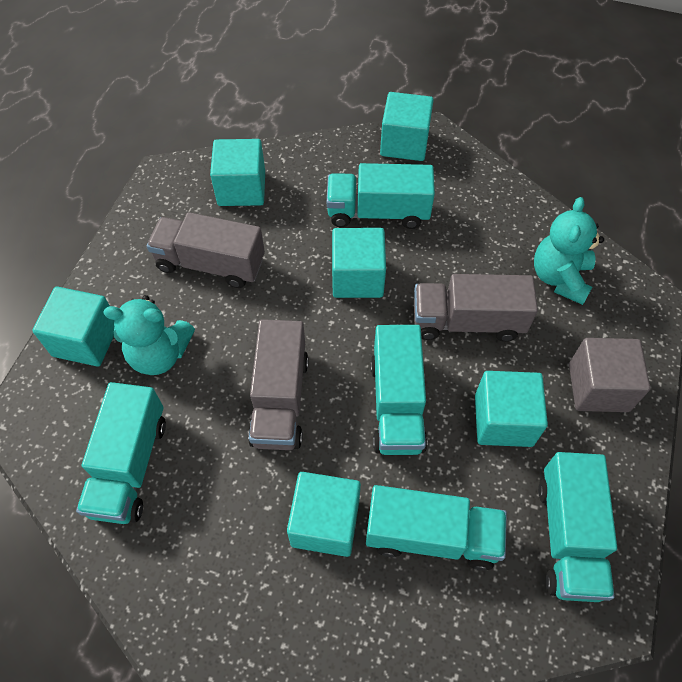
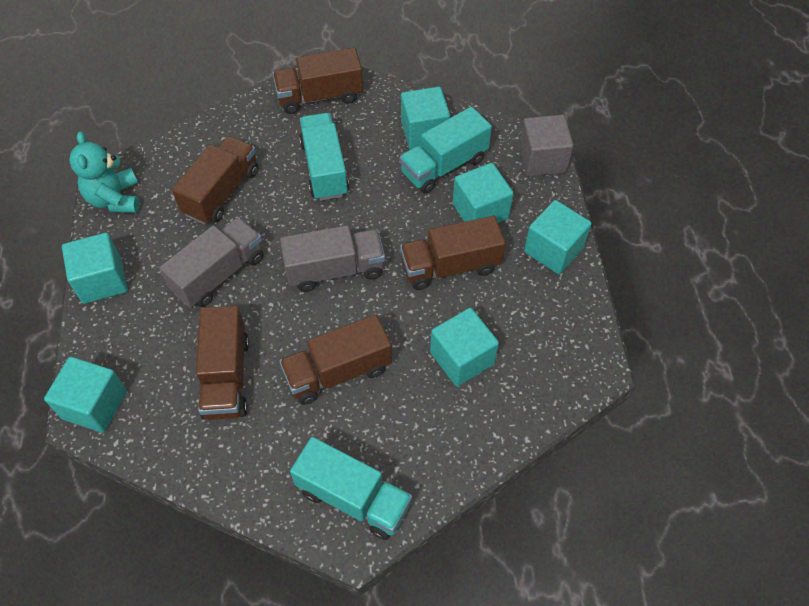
brown truck: 0 -> 5
grey truck: 3 -> 2
turquoise teddy bear: 2 -> 1
turquoise truck: 5 -> 3

